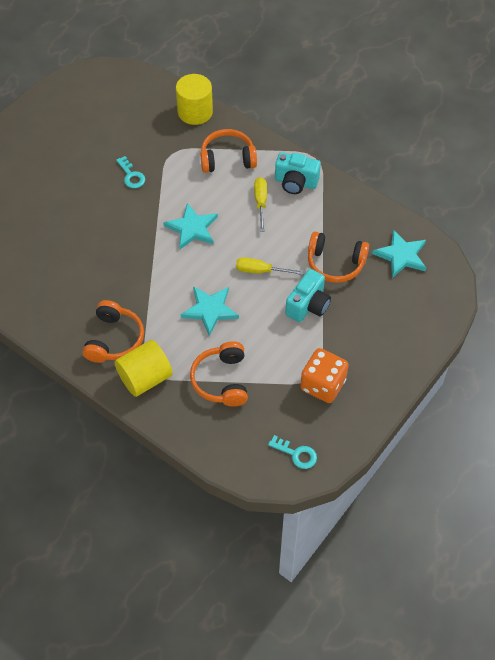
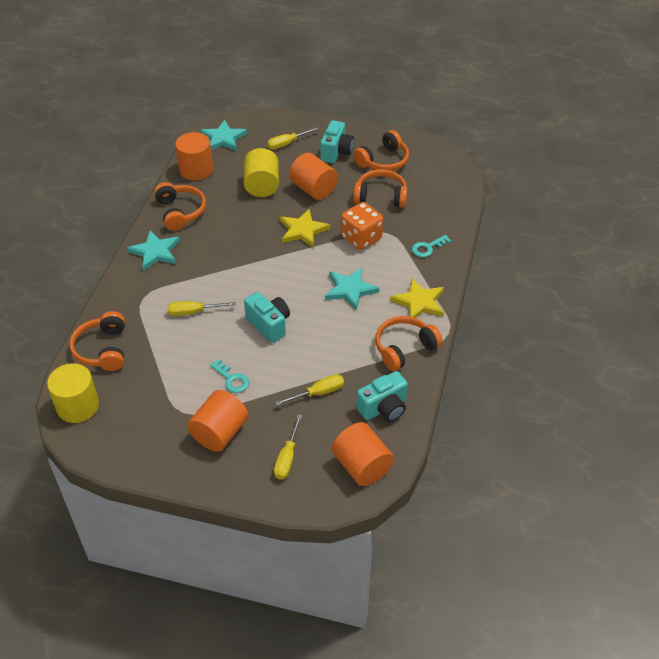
orange cylinder: 0 -> 4
orange headphones: 4 -> 5
turquoise camera: 2 -> 3
yellow screwdriver: 2 -> 4
yellow star: 0 -> 2

